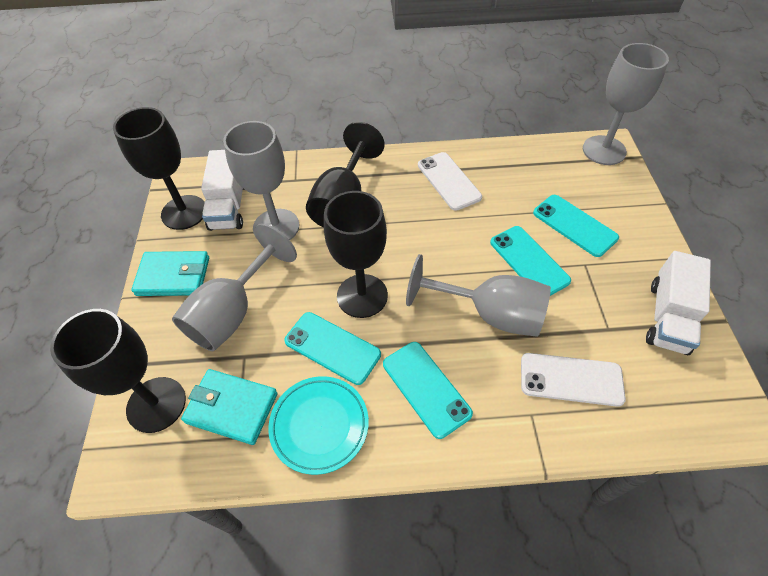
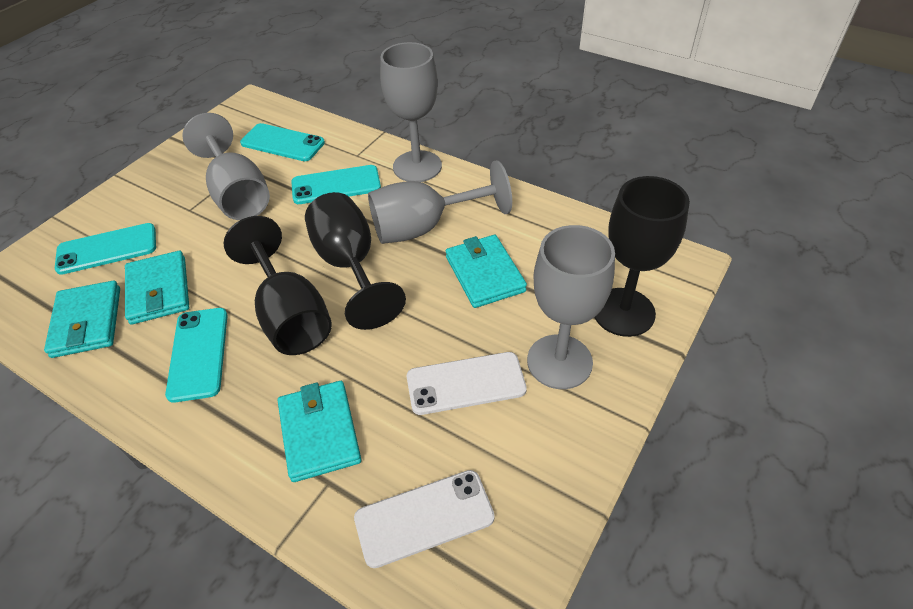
black goblet: 4 -> 3
turquoise plate: 1 -> 0
turquoise wallet: 2 -> 4
white truck: 2 -> 0

